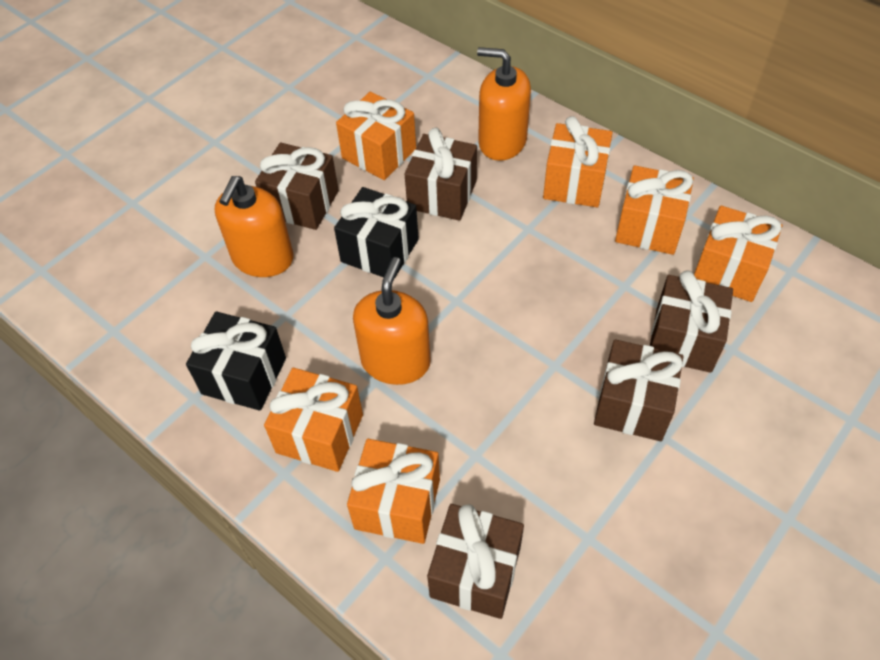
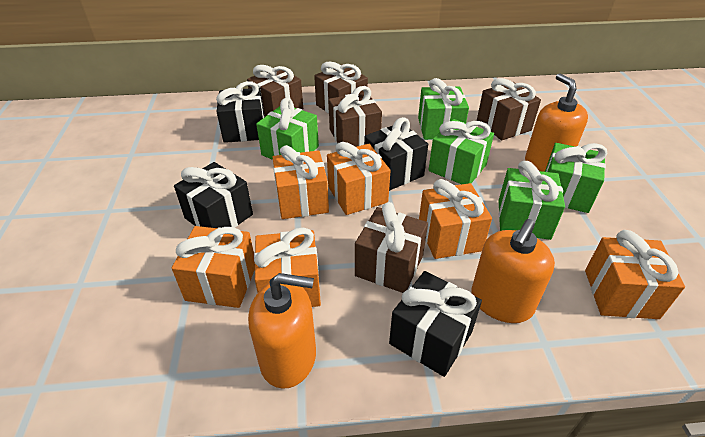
black gift: 2 -> 4
green gift: 0 -> 5

